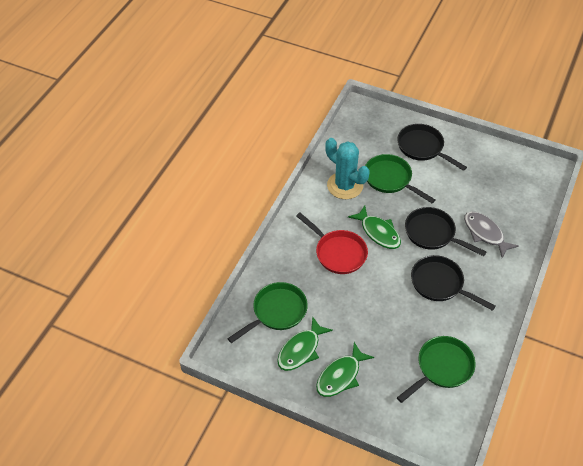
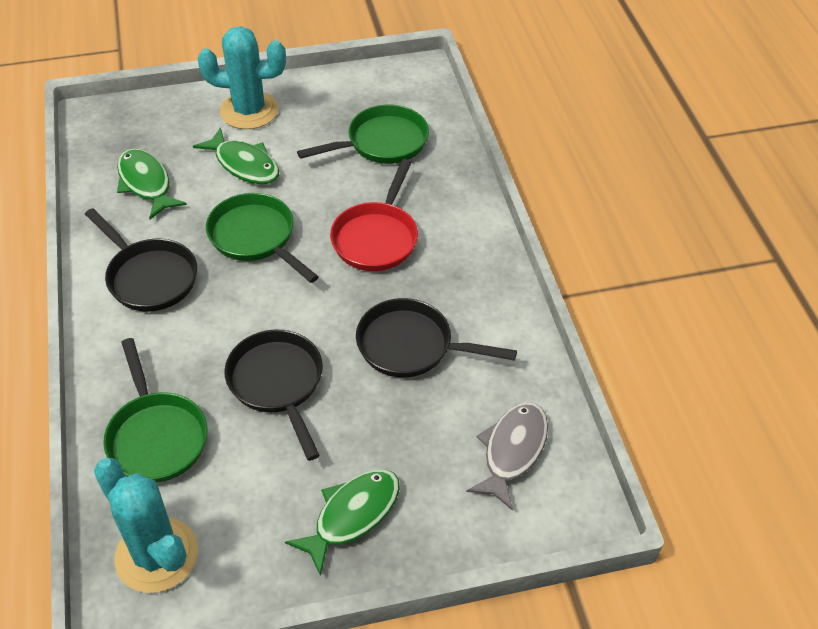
turquoise cactus: 1 -> 2

